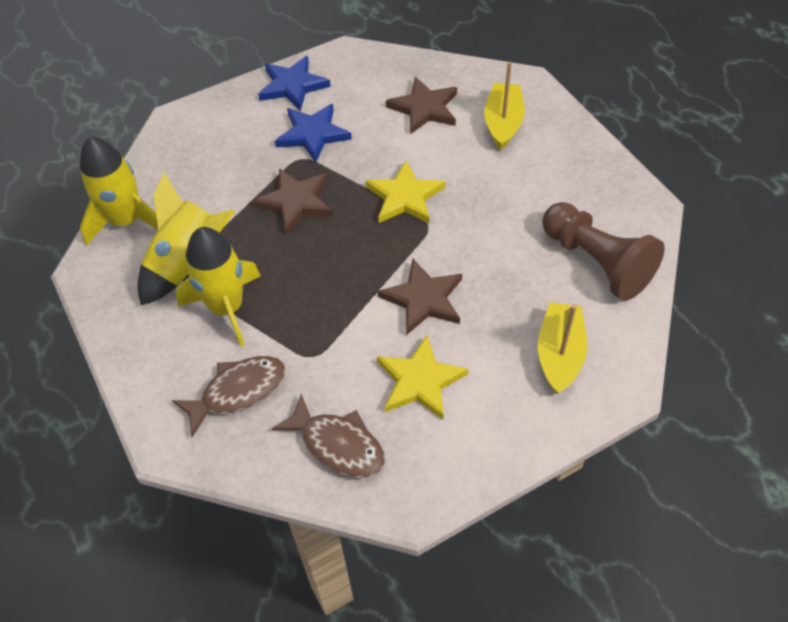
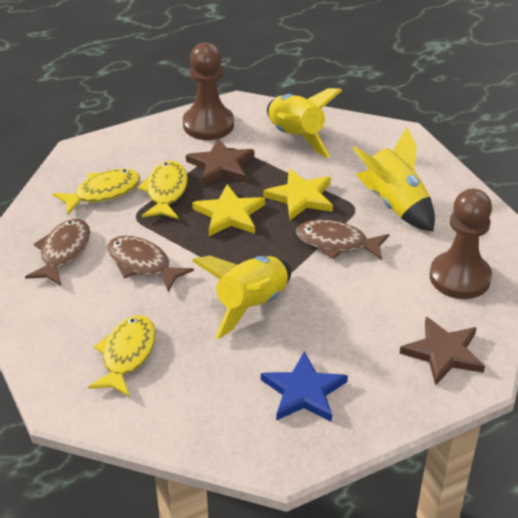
blue star: 2 -> 1
brown fish: 2 -> 3
brown pawn: 1 -> 2
brown star: 3 -> 2
yellow boat: 2 -> 0
yellow fish: 0 -> 3

